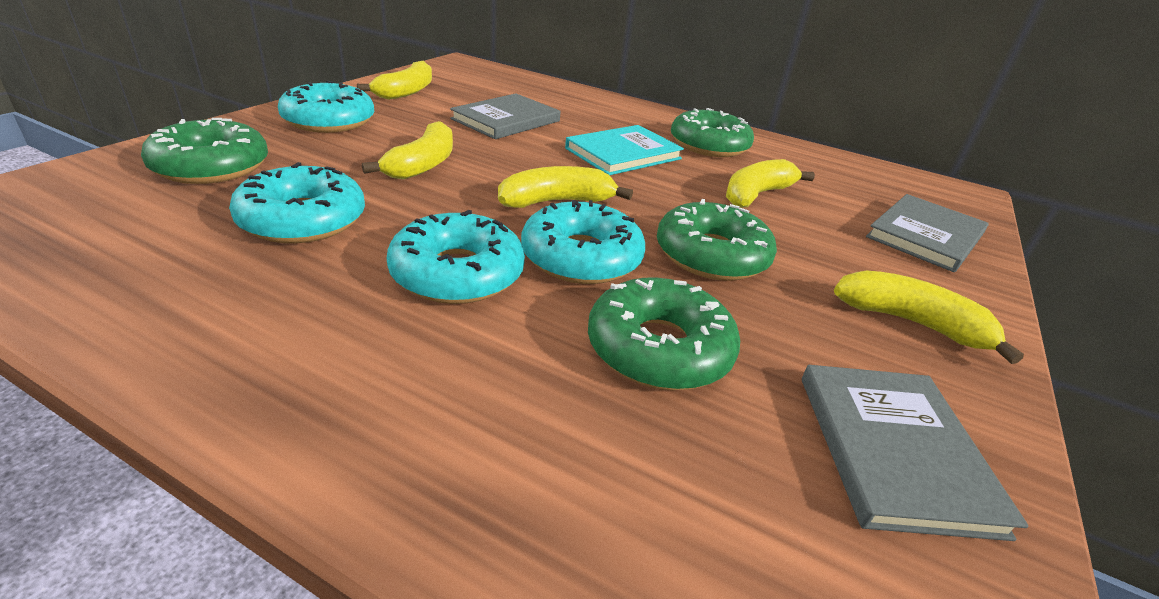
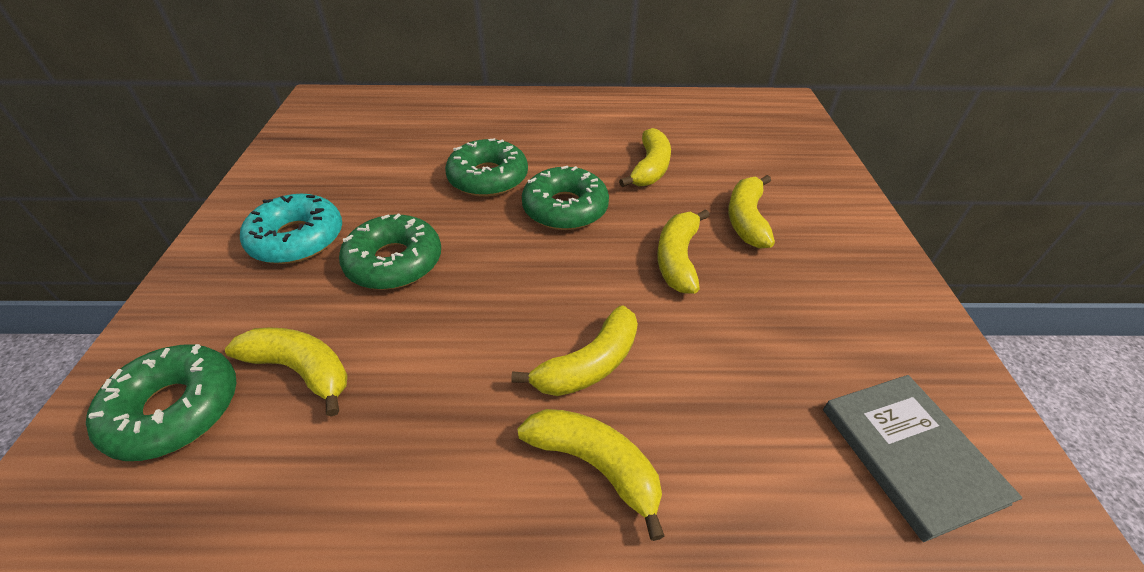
grey book: 3 -> 1
turquoise book: 1 -> 0
turquoise donut: 4 -> 1
yellow banana: 5 -> 6

